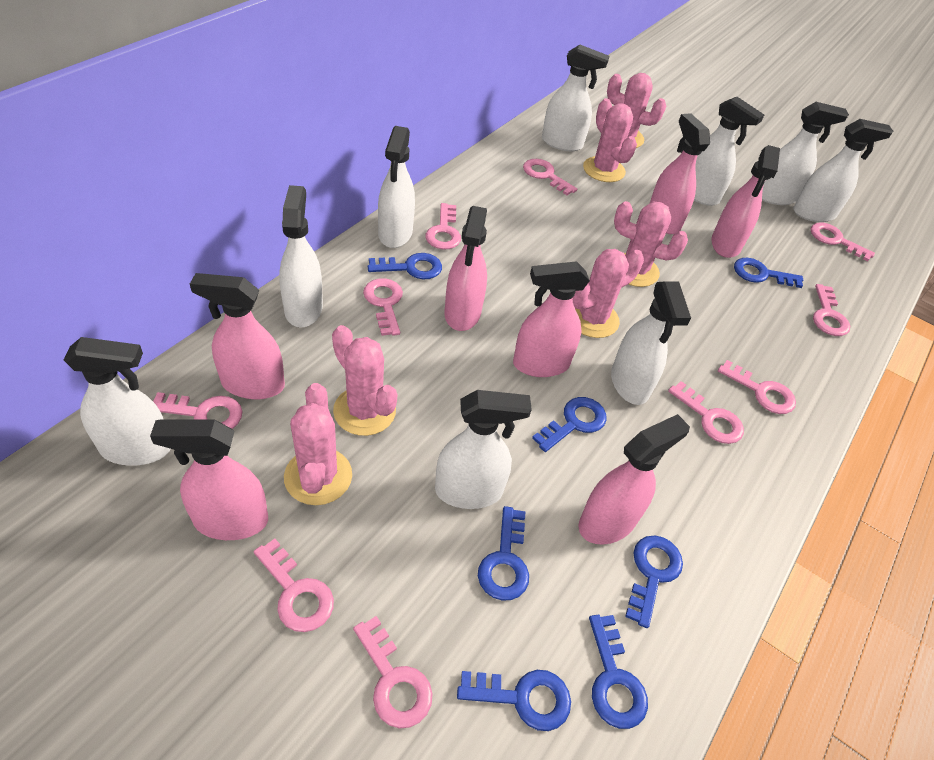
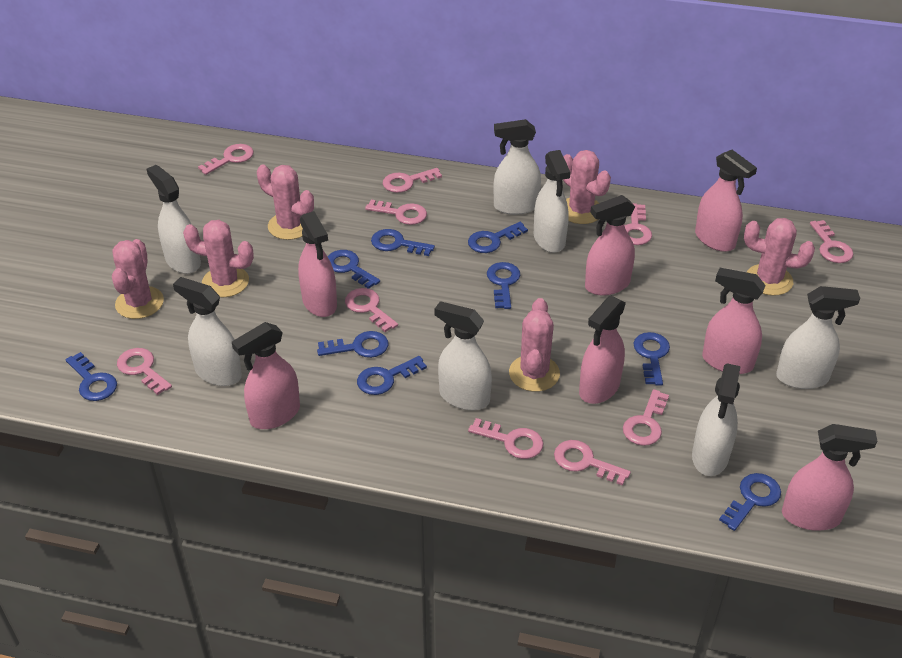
blue key: 7 -> 9
white spray bottle: 9 -> 7

